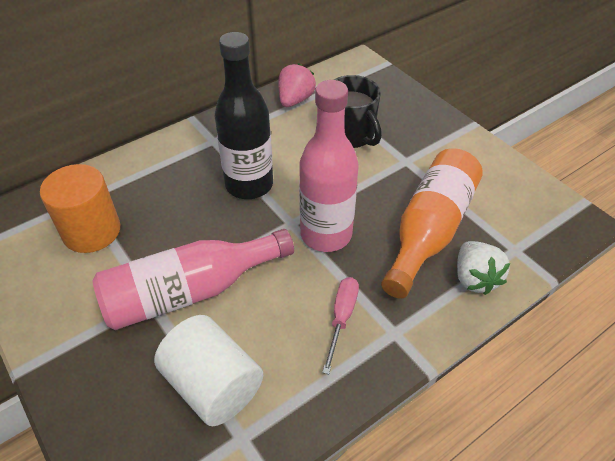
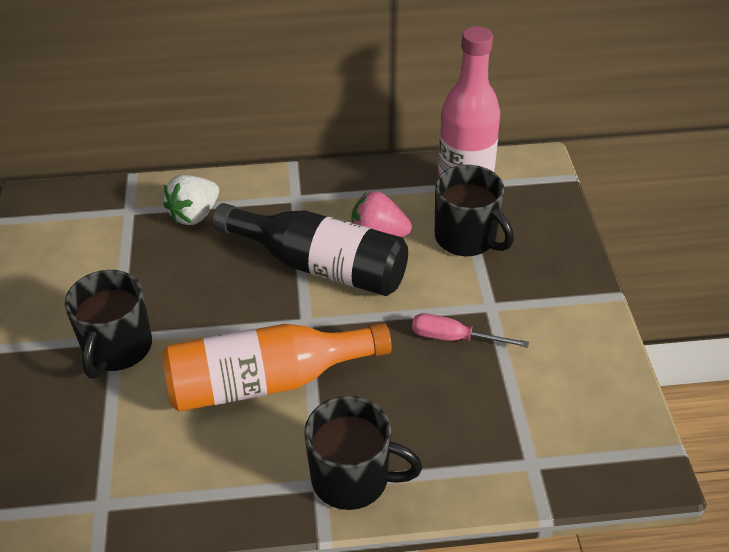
black mug: 1 -> 3
orange cylinder: 1 -> 0
pink bottle: 2 -> 1
white cylinder: 1 -> 0

